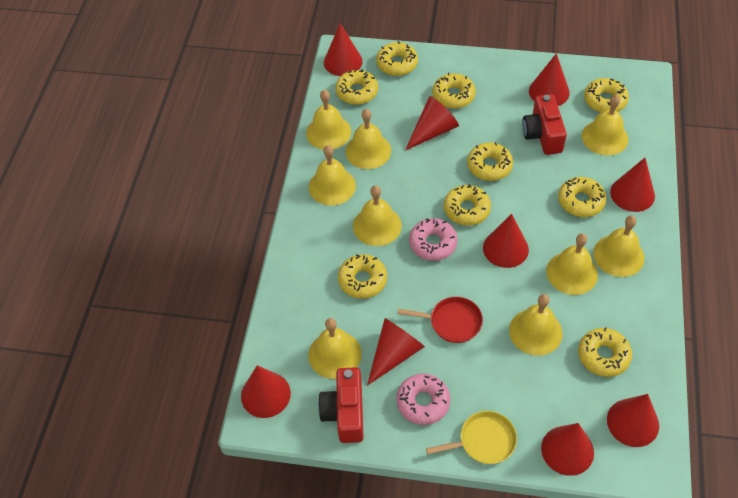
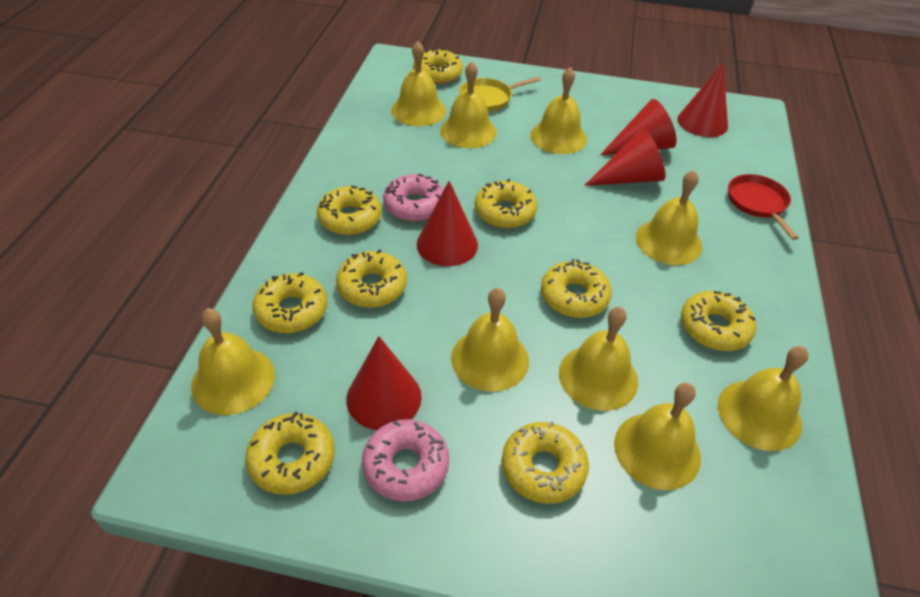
red camera: 2 -> 0
red cone: 9 -> 5

